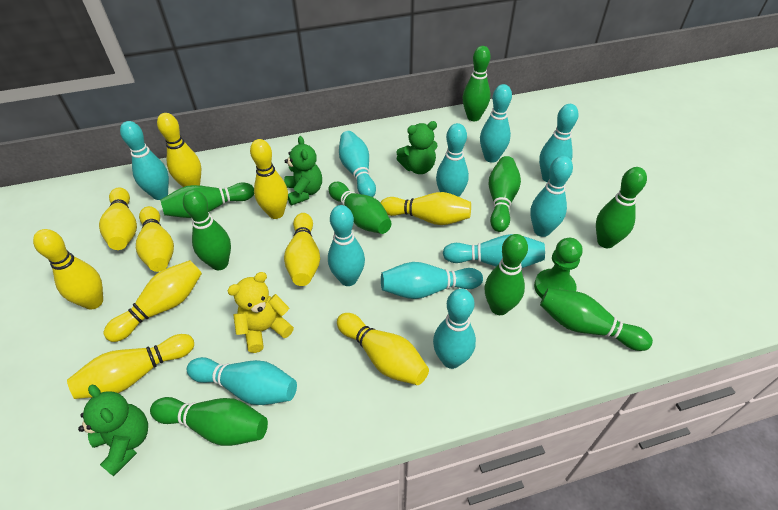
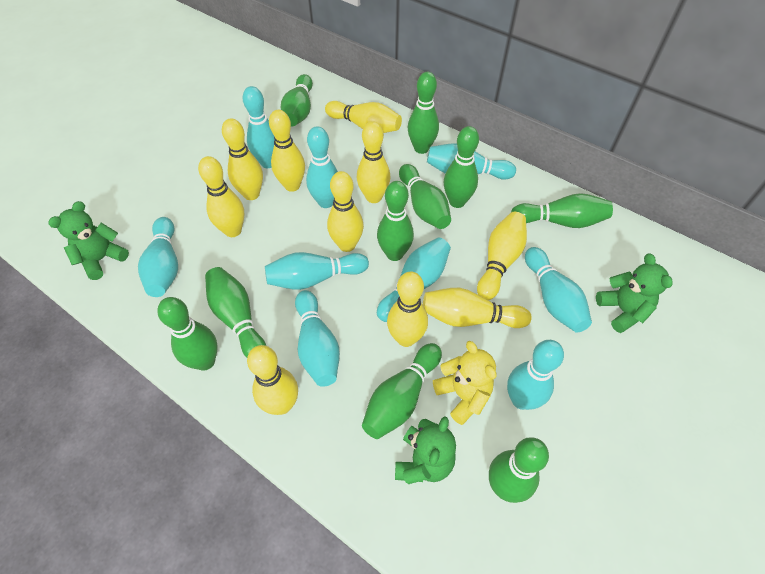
green bowling pin: 9 -> 10
green pawn: 1 -> 0
turquoise bowling pin: 11 -> 9

